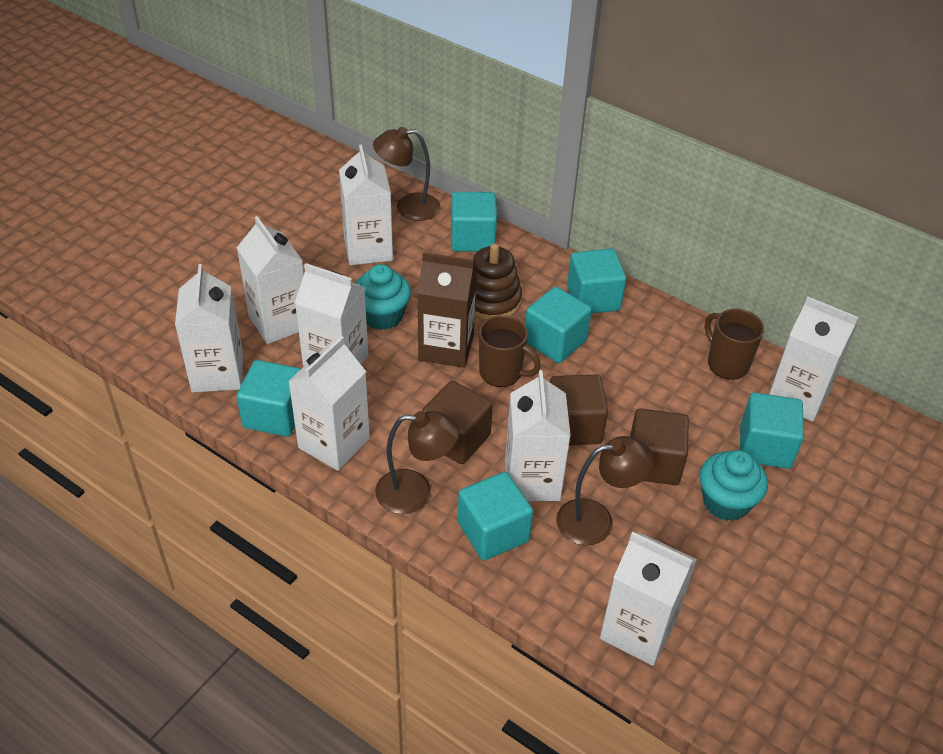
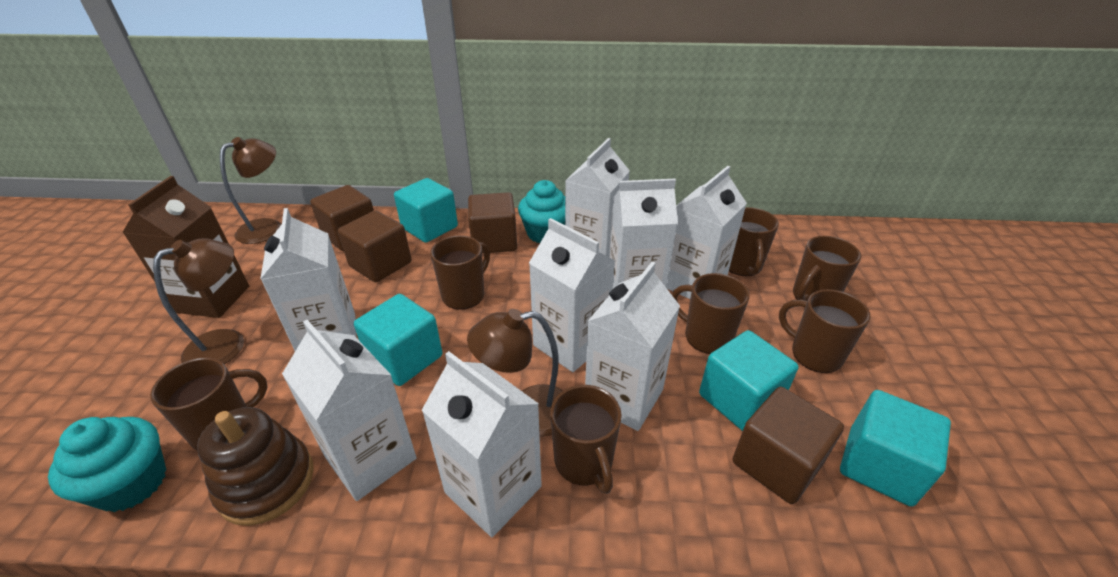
brown cube: 3 -> 4
brown mug: 2 -> 7
turquoise cube: 6 -> 4

